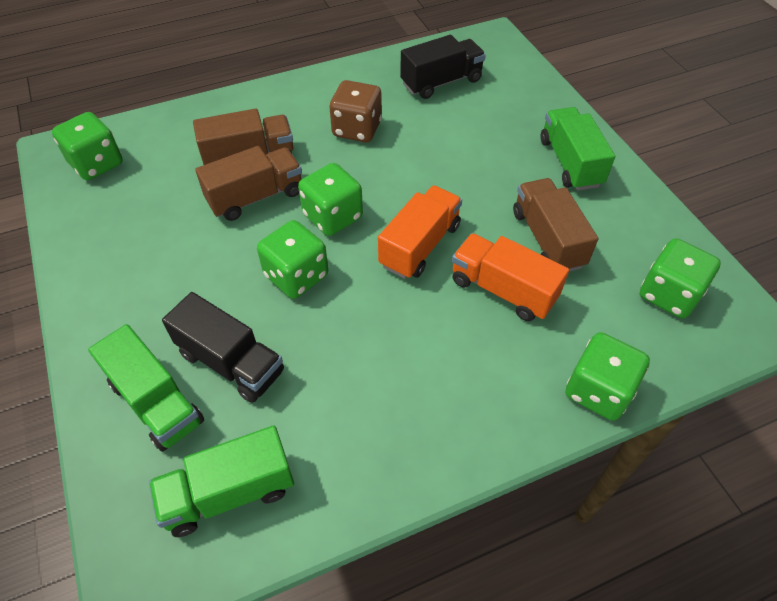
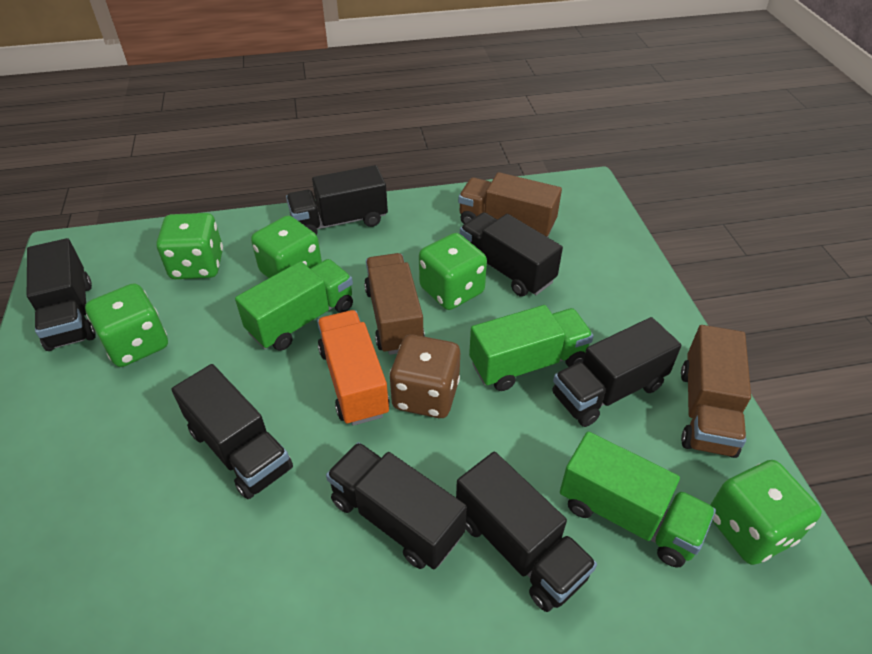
black truck: 2 -> 7
orange truck: 2 -> 1

